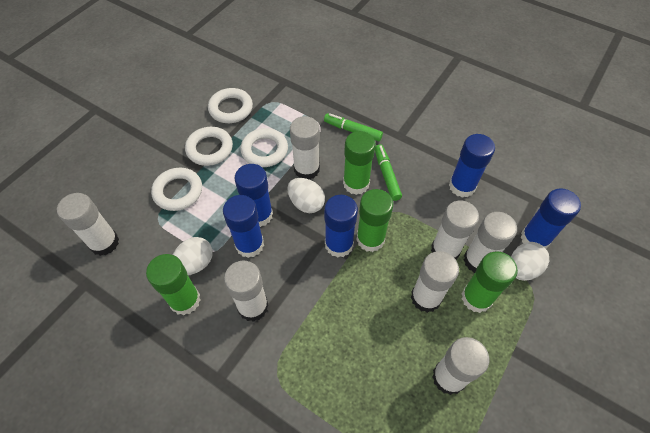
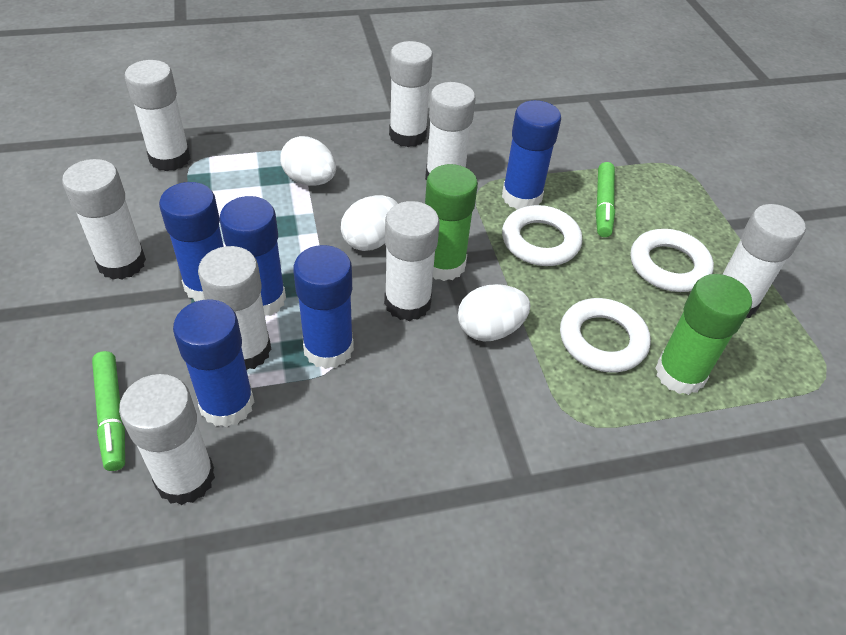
green glue stick: 4 -> 2
white glue stick: 7 -> 8
white ring: 4 -> 3

